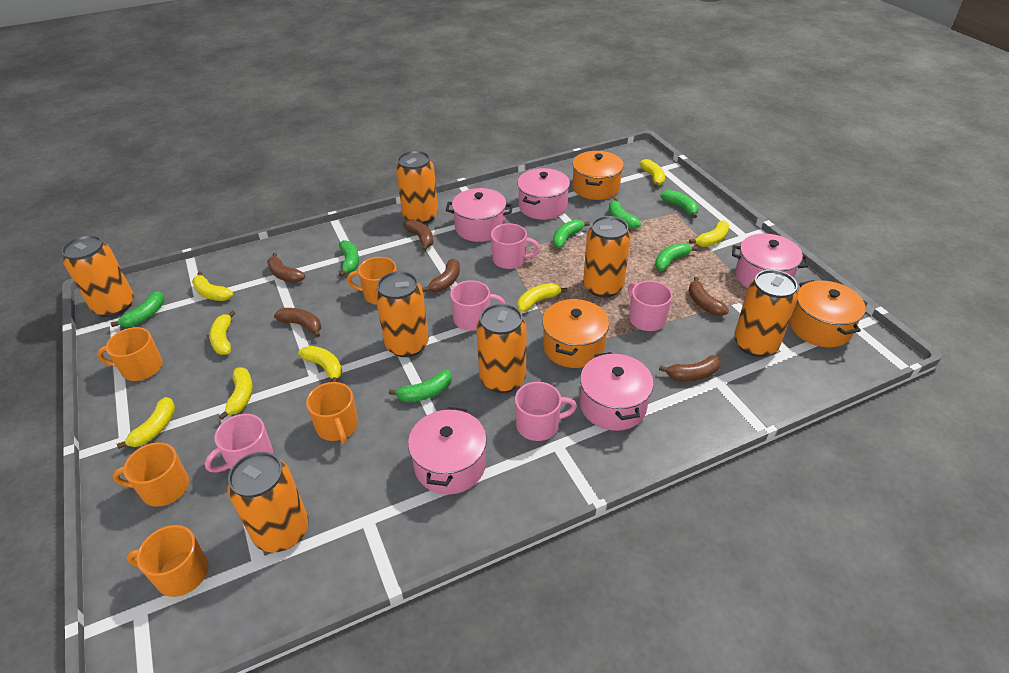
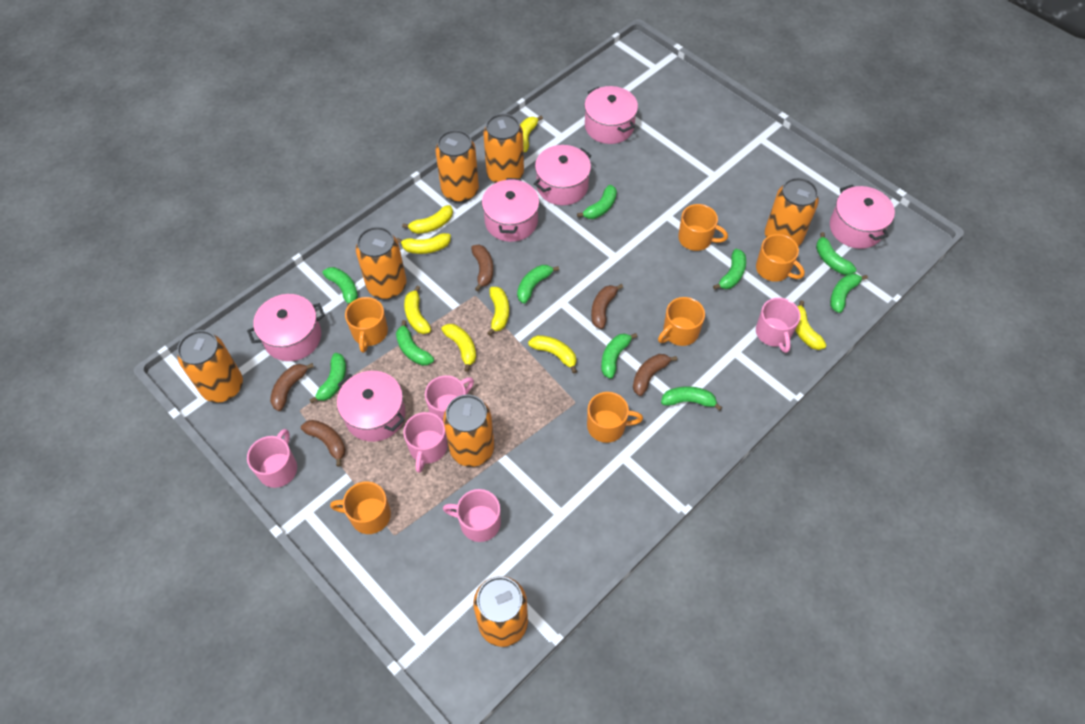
brown banana: 6 -> 5
green banana: 7 -> 10
orange mug: 5 -> 6
orange pot: 3 -> 0
pink pot: 5 -> 6

